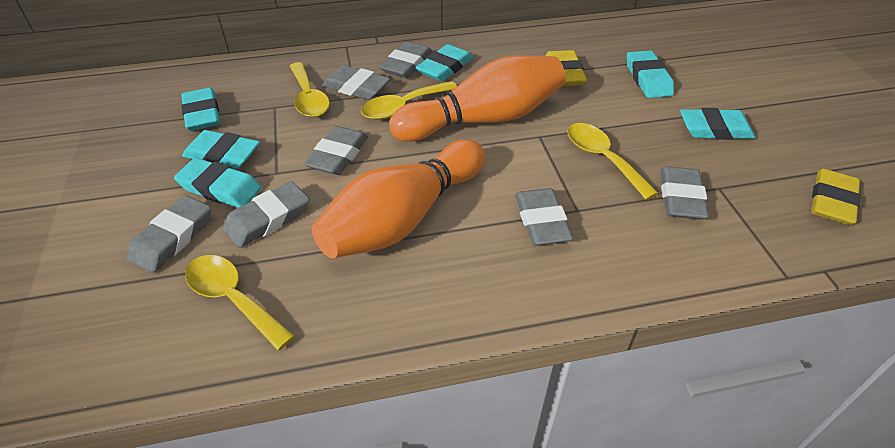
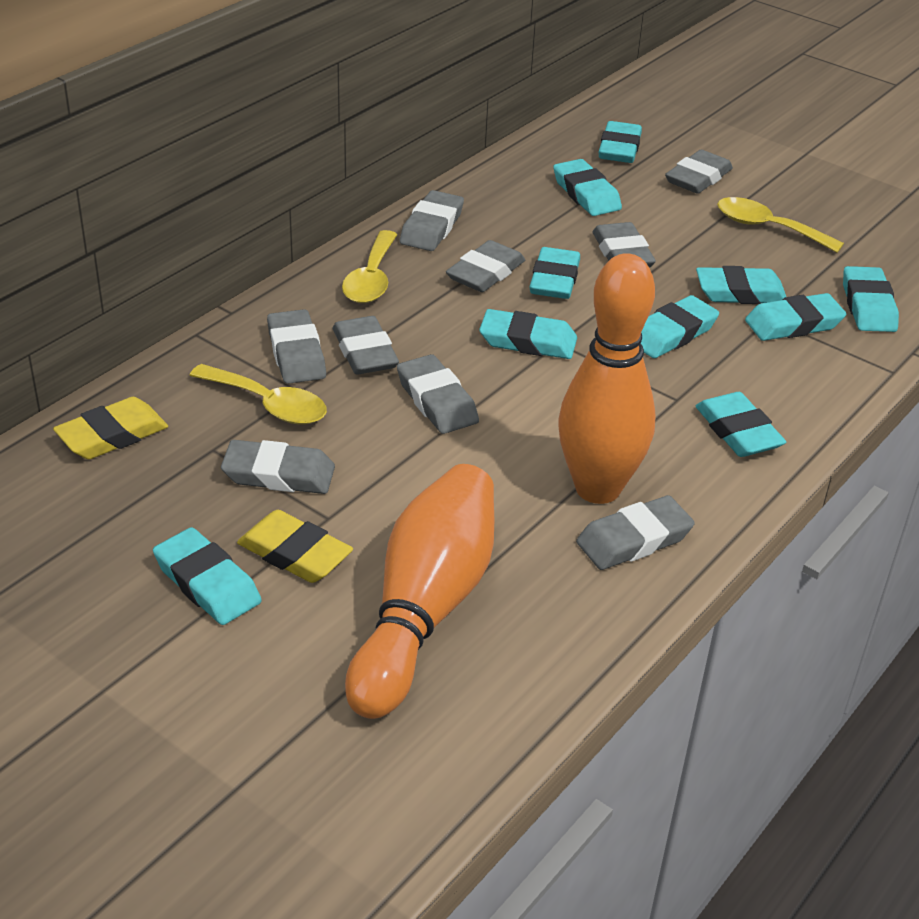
grey eraser: 7 -> 9
turquoise eraser: 6 -> 10
yellow spoon: 4 -> 3

